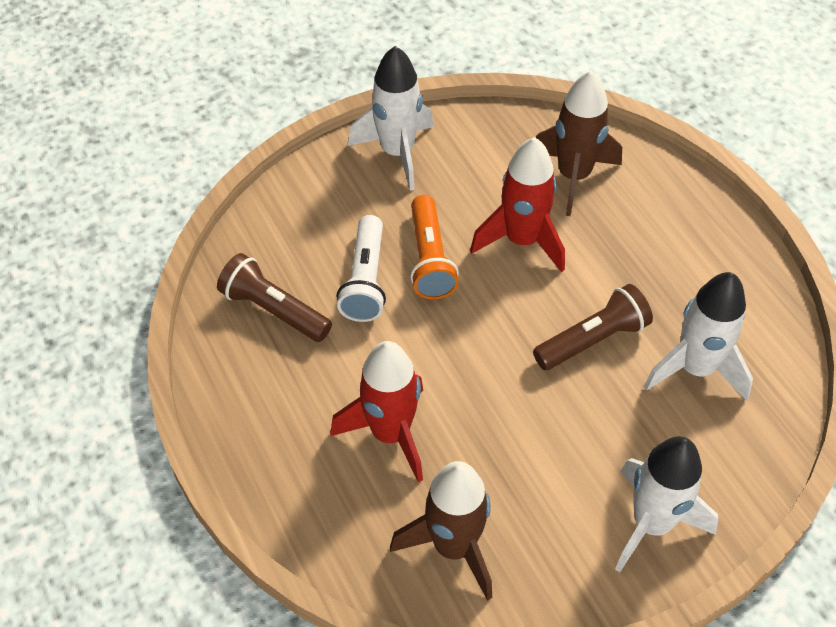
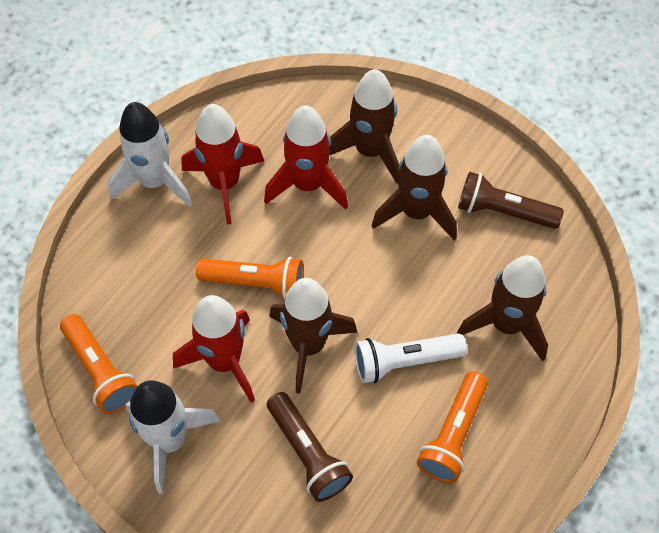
brown rocket: 2 -> 4
orange flashlight: 1 -> 3
red rocket: 2 -> 3
white rocket: 3 -> 2

